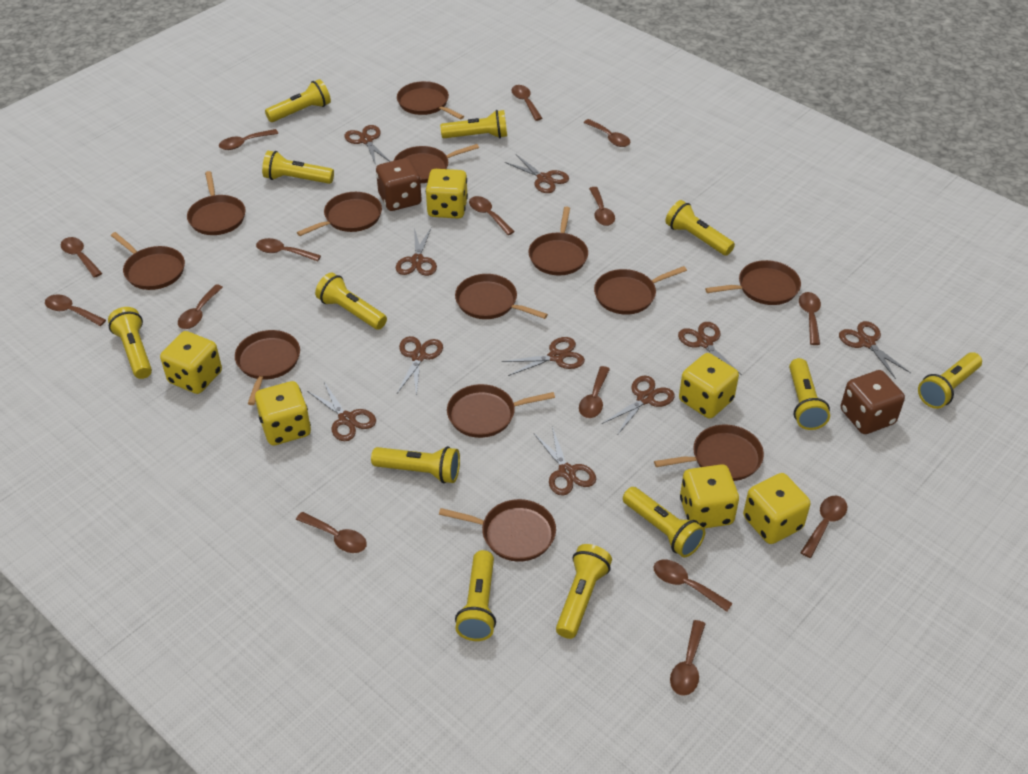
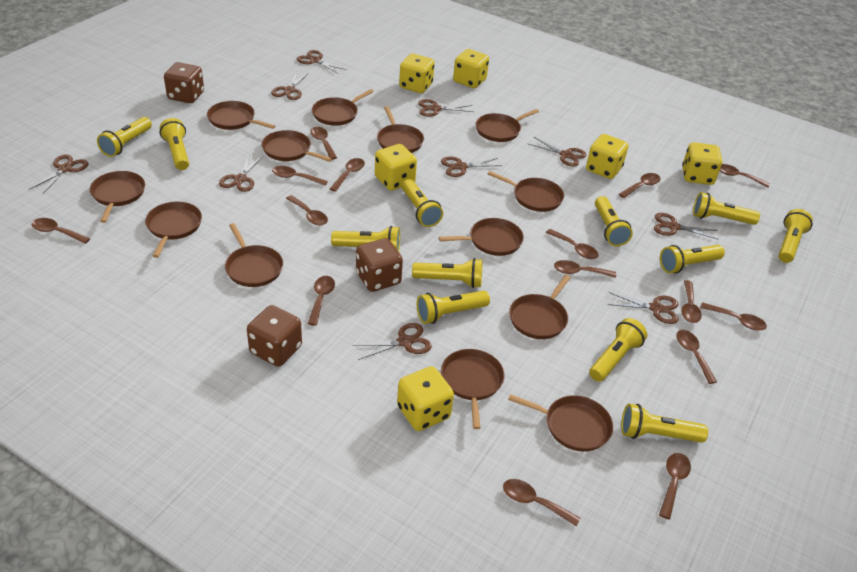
brown dice: 2 -> 3

